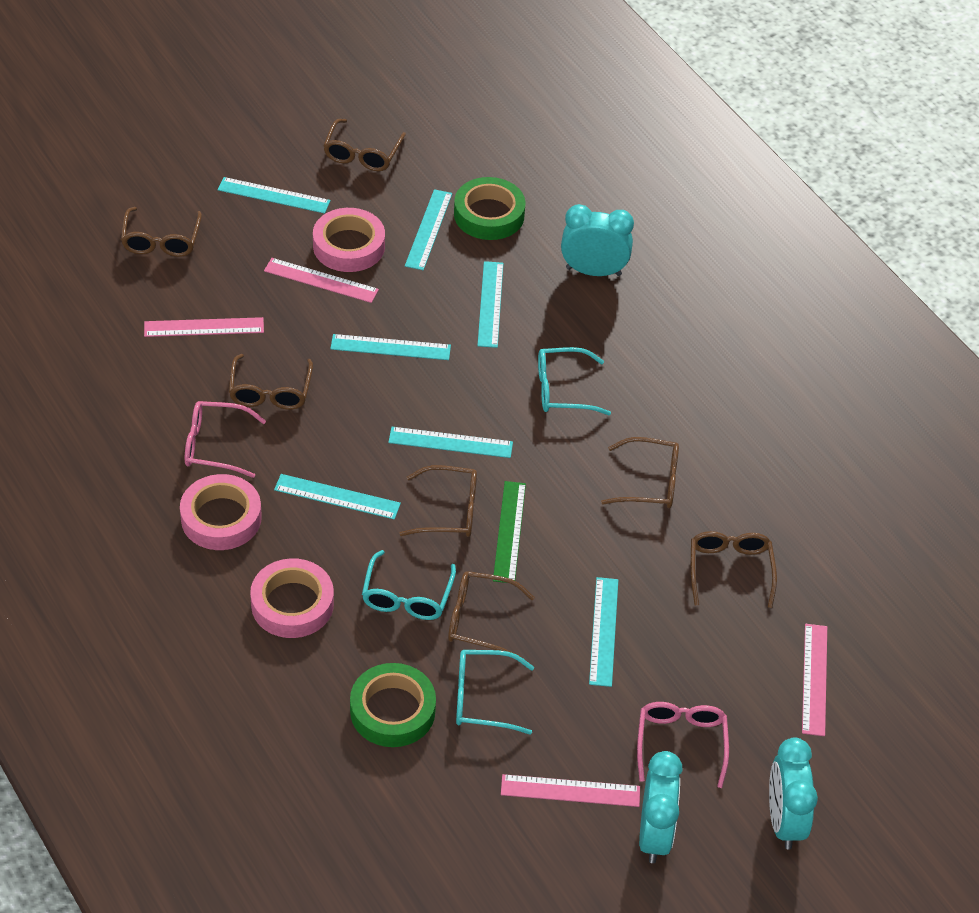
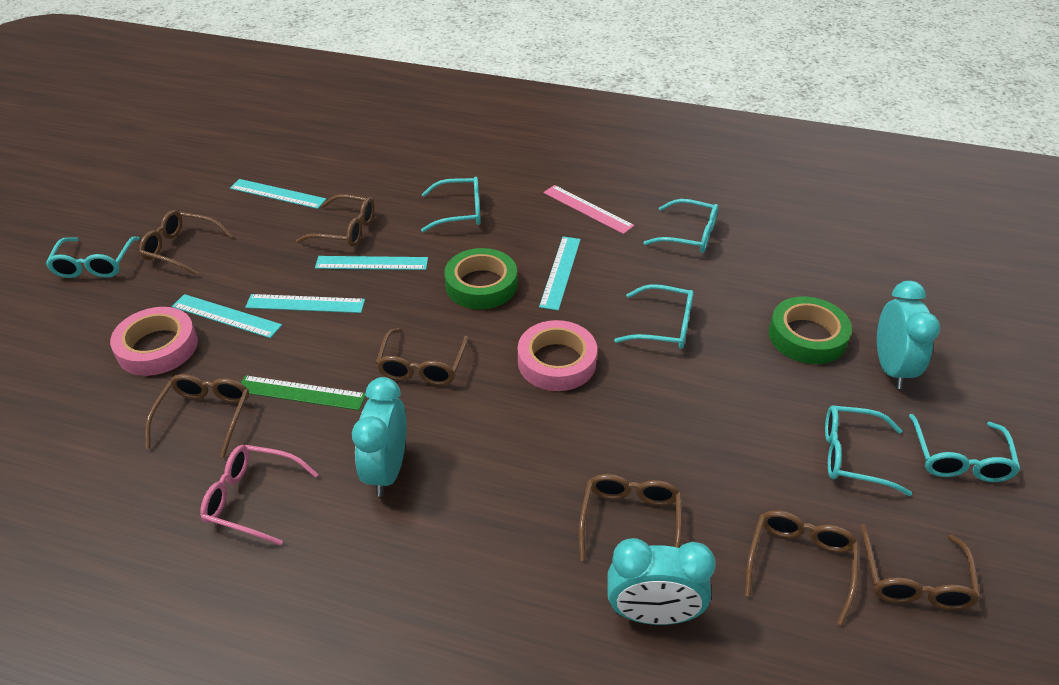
pink glasses: 2 -> 1
pink ruler: 4 -> 1
pink tape: 3 -> 2
turquoise glasses: 3 -> 6
turquoise ruler: 7 -> 5

